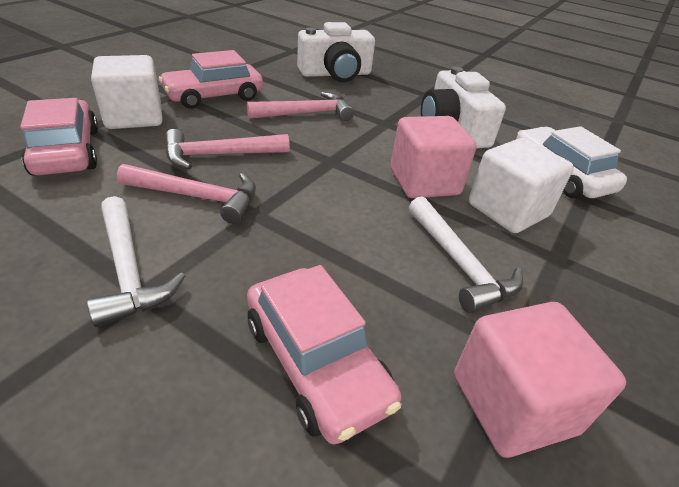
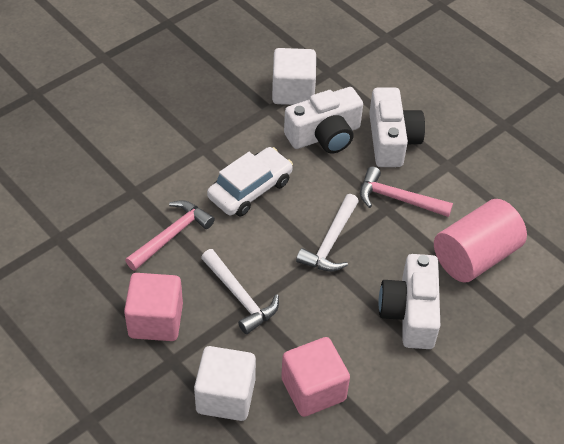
pink car: 3 -> 0
pink cylinder: 0 -> 1
pink hammer: 3 -> 2
white camera: 2 -> 3

